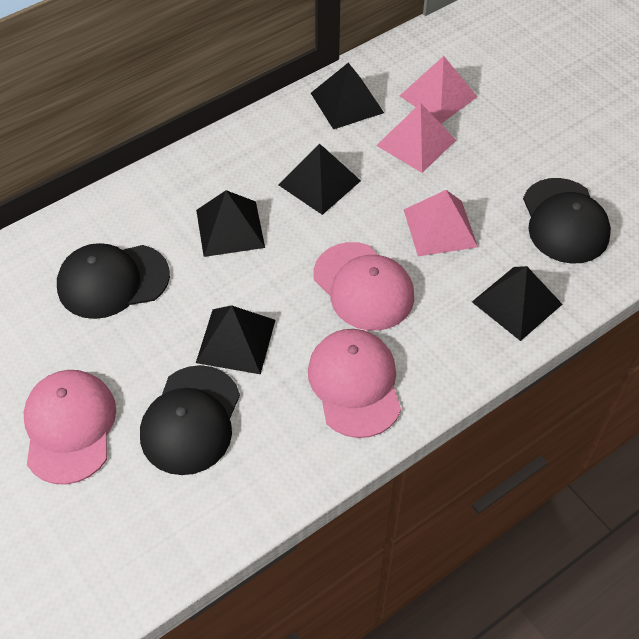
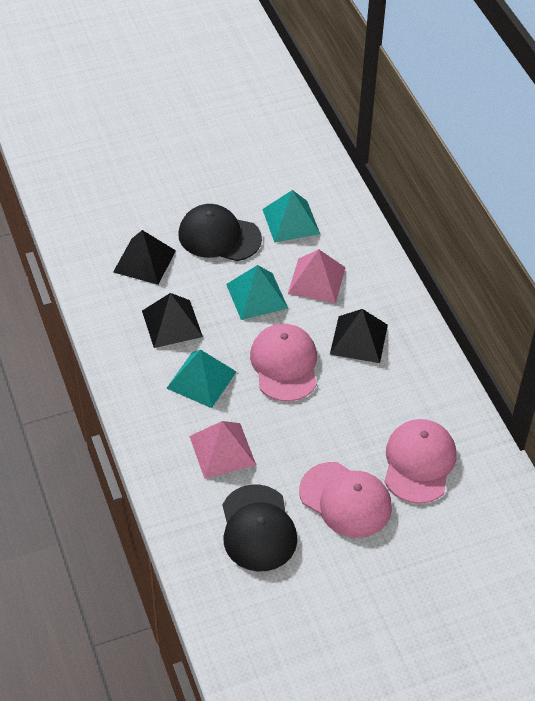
black cap: 3 -> 2
black pyramid: 5 -> 3
pink pyramid: 3 -> 2
turquoise pyramid: 0 -> 3

